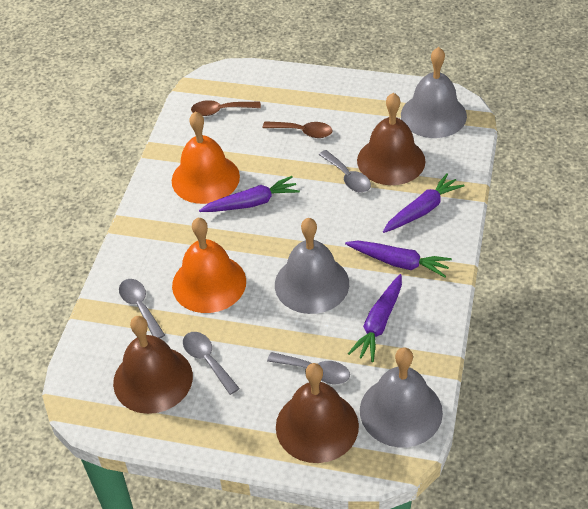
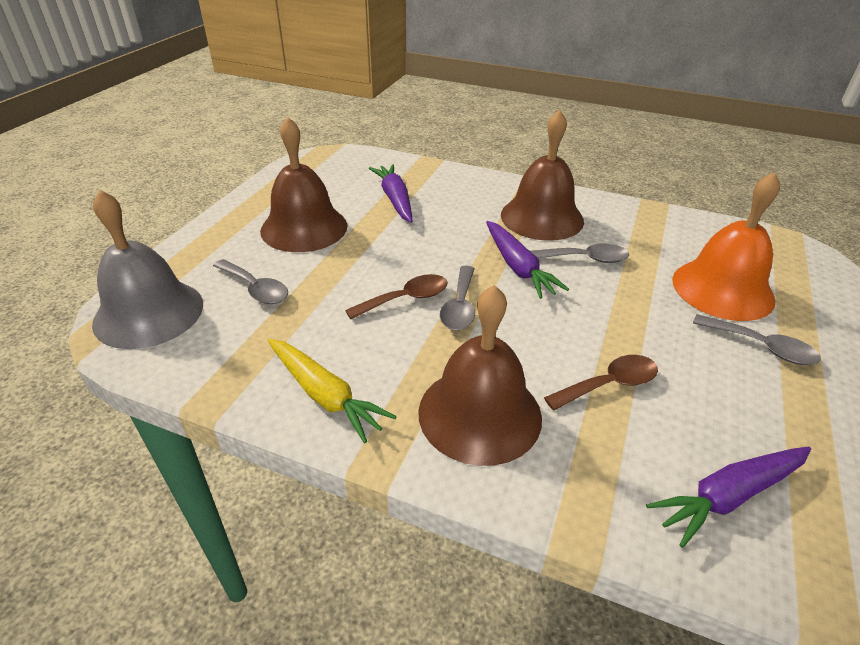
grey bell: 3 -> 1
orange bell: 2 -> 1
purple carrot: 4 -> 3
yellow carrot: 0 -> 1

